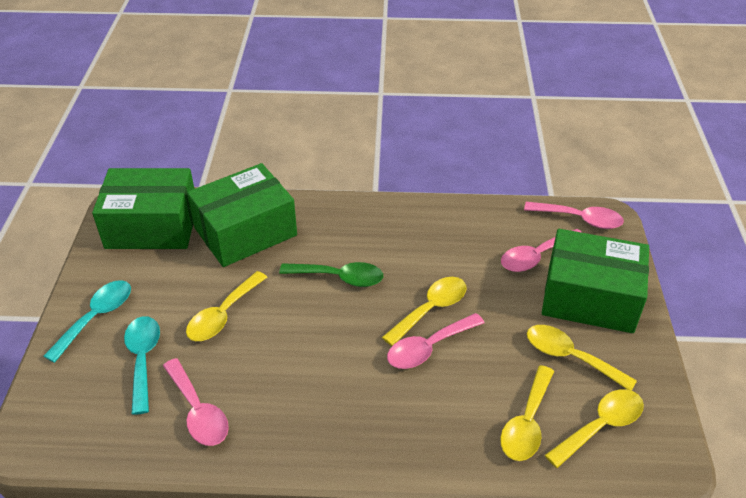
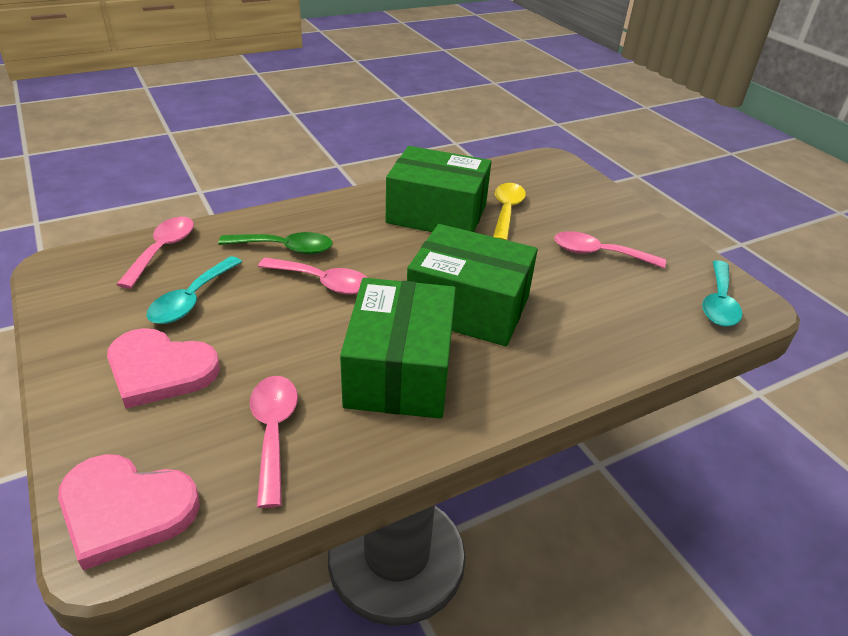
pink heart: 0 -> 2
yellow spoon: 5 -> 1

